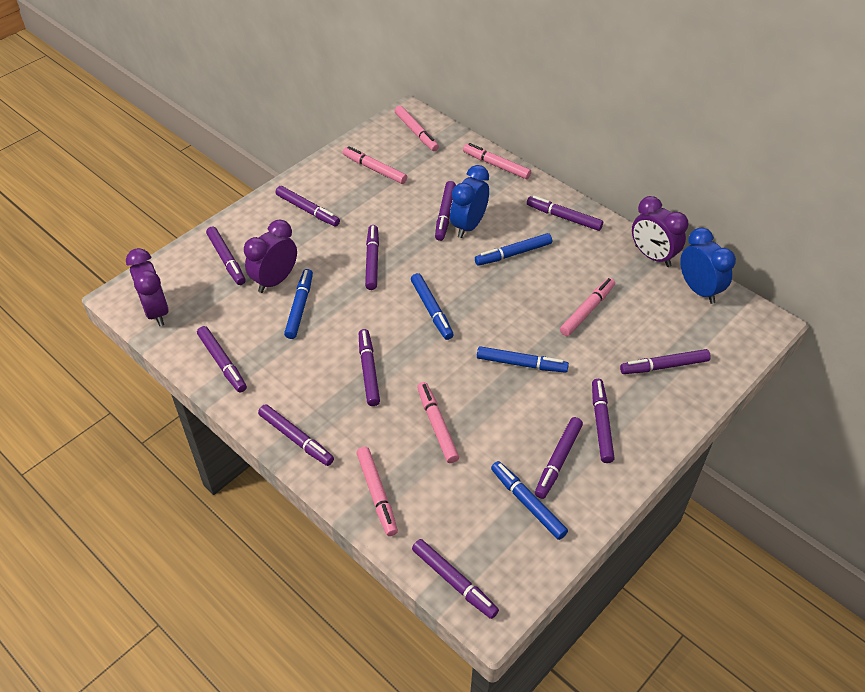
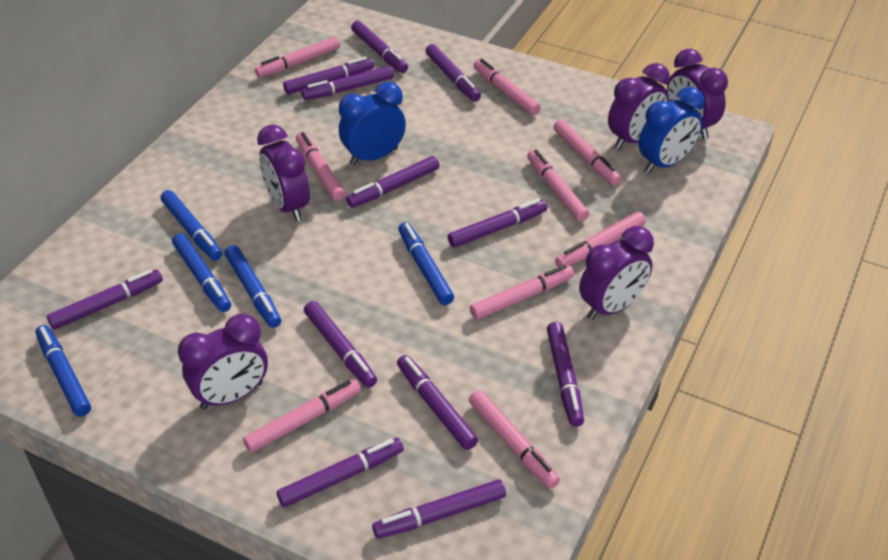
pink marker: 6 -> 9
purple clock: 3 -> 5

